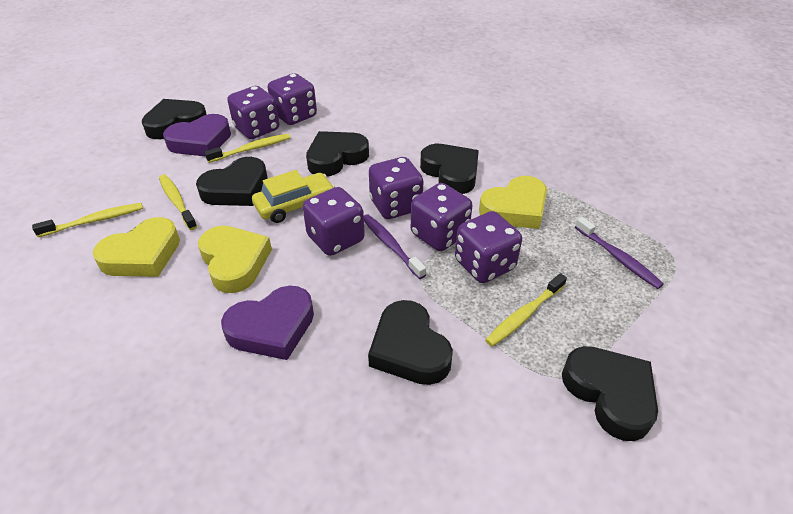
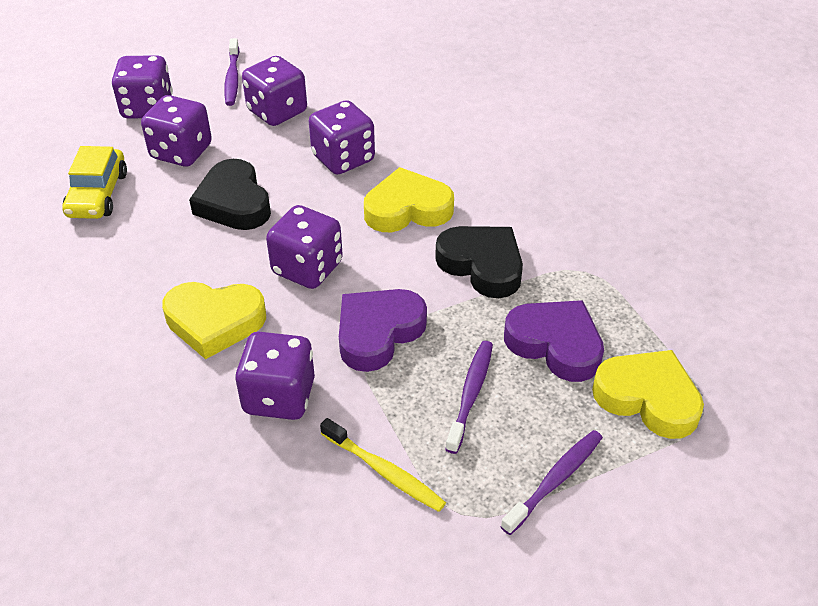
black heart: 6 -> 2
purple toothbrush: 2 -> 3
yellow toothbrush: 4 -> 1

